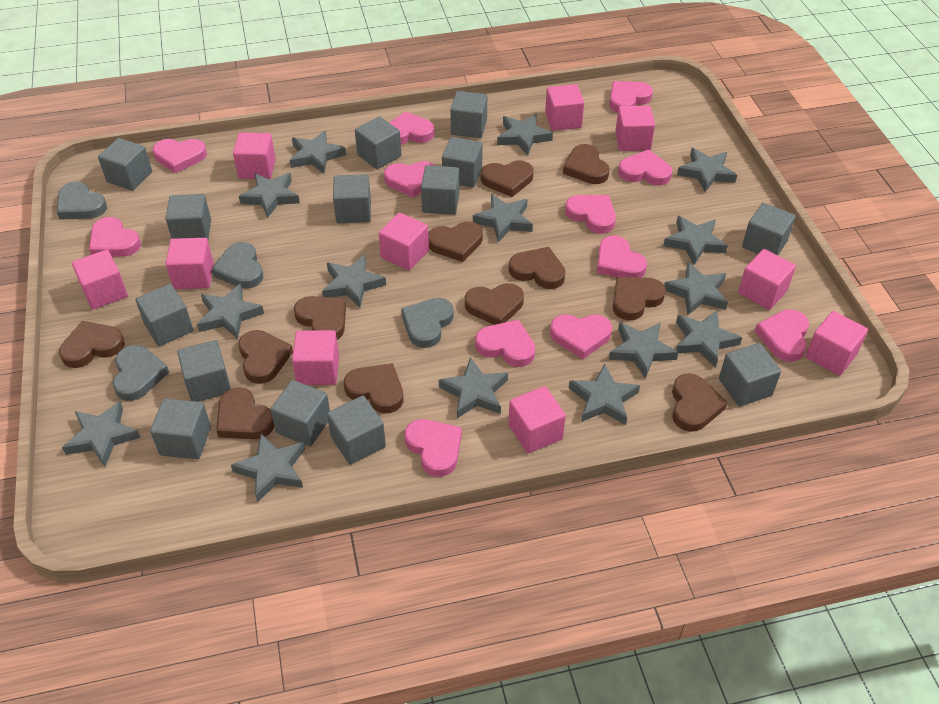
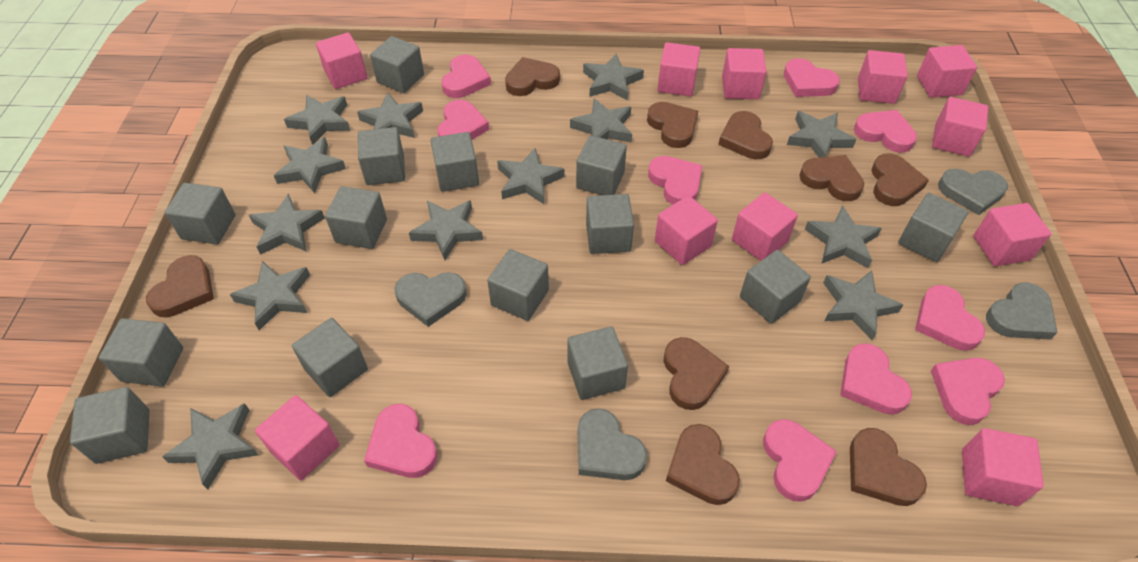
brown heart: 12 -> 9
grey star: 15 -> 13
pink cube: 10 -> 11
pink heart: 12 -> 10

